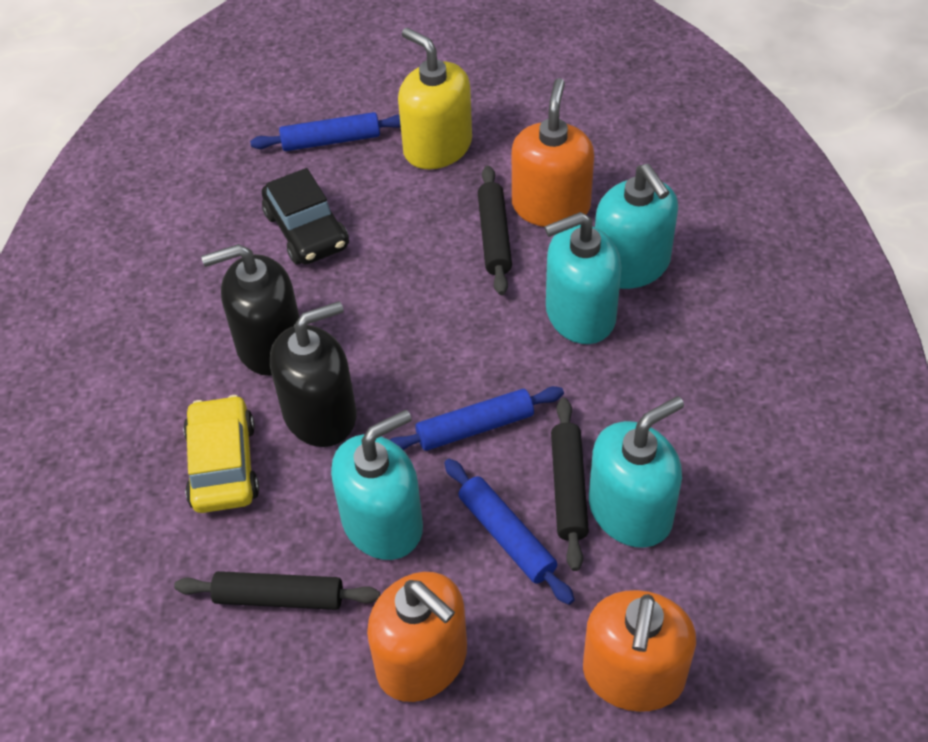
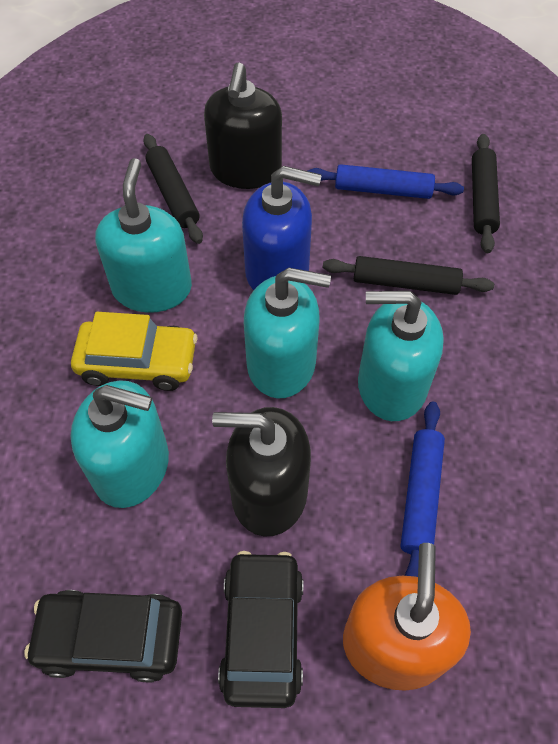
black car: 1 -> 2
blue rolling pin: 3 -> 2
blue soap dispenser: 0 -> 1
orange soap dispenser: 3 -> 1
yellow soap dispenser: 1 -> 0

